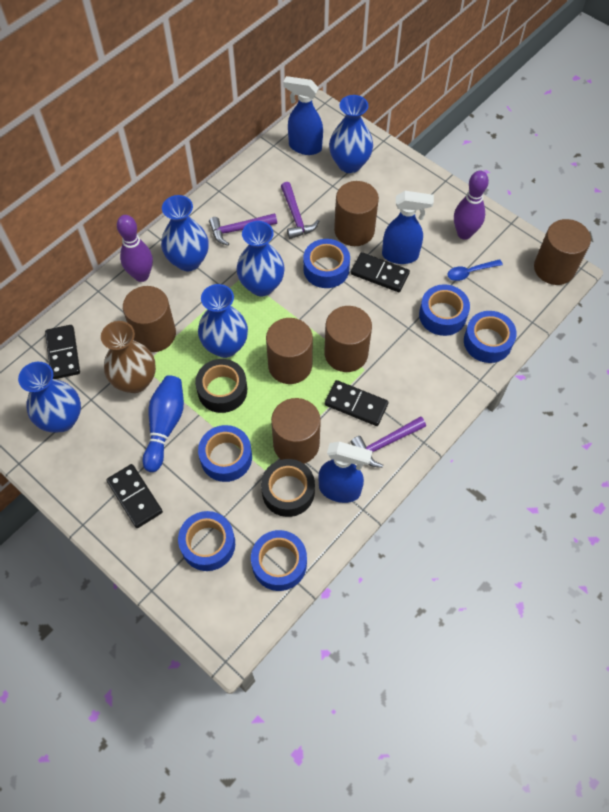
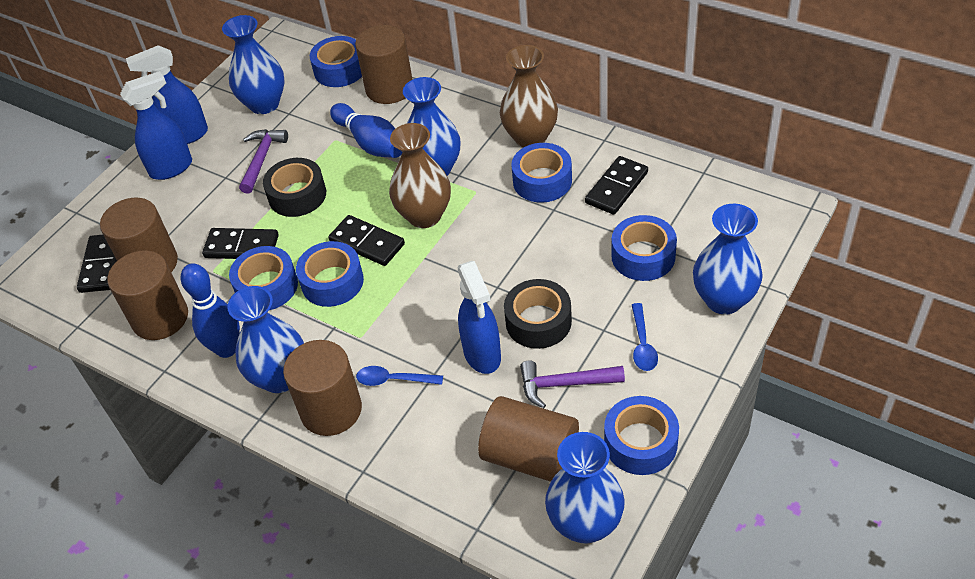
blue bowling pin: 1 -> 2
blue spoon: 1 -> 2
brown cylinder: 6 -> 5
brown vase: 1 -> 2
purple bowling pin: 2 -> 0
purple hammer: 3 -> 2

